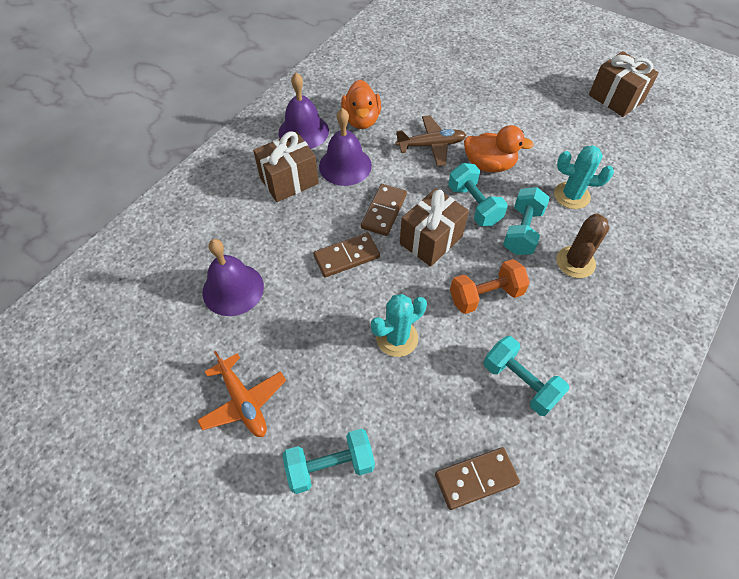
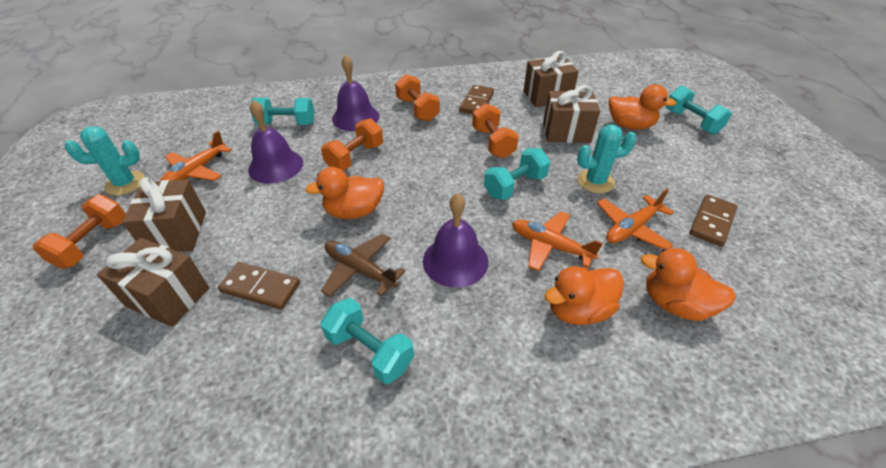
brown cactus: 1 -> 0
brown gift: 3 -> 4
orange duck: 2 -> 4
orange dumbbell: 1 -> 4
orange plane: 1 -> 3

